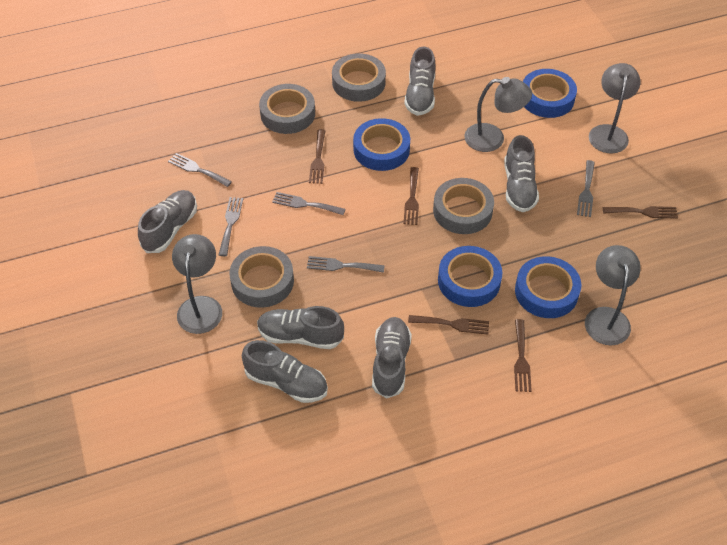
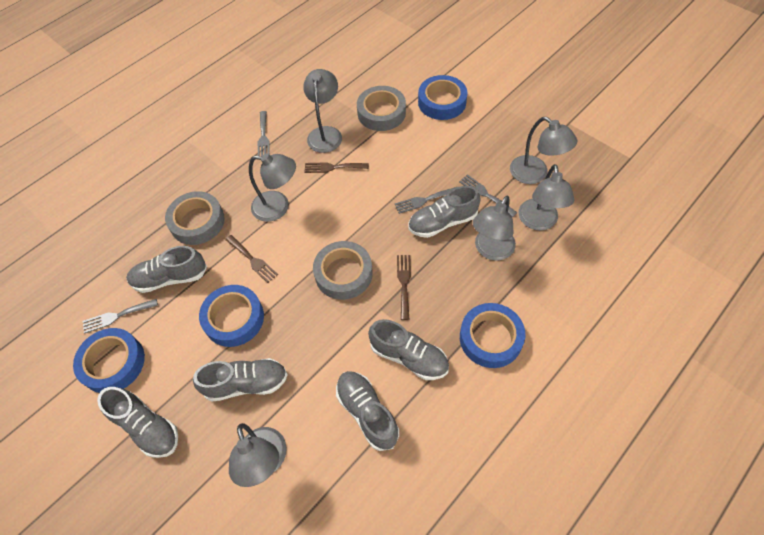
brown fork: 5 -> 3
grey fork: 5 -> 4
grey lamp: 4 -> 6
grey tape: 4 -> 3

